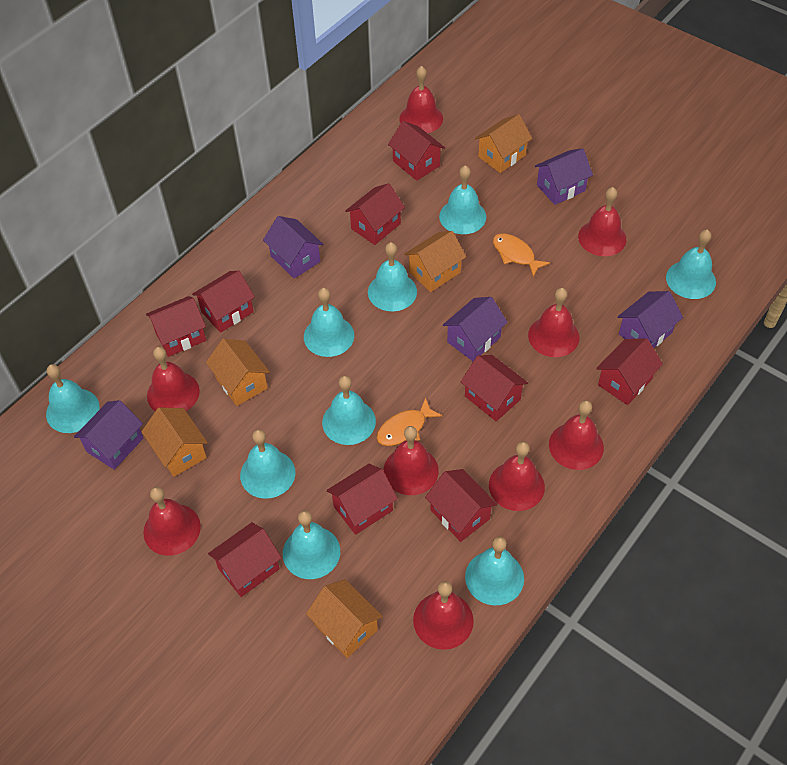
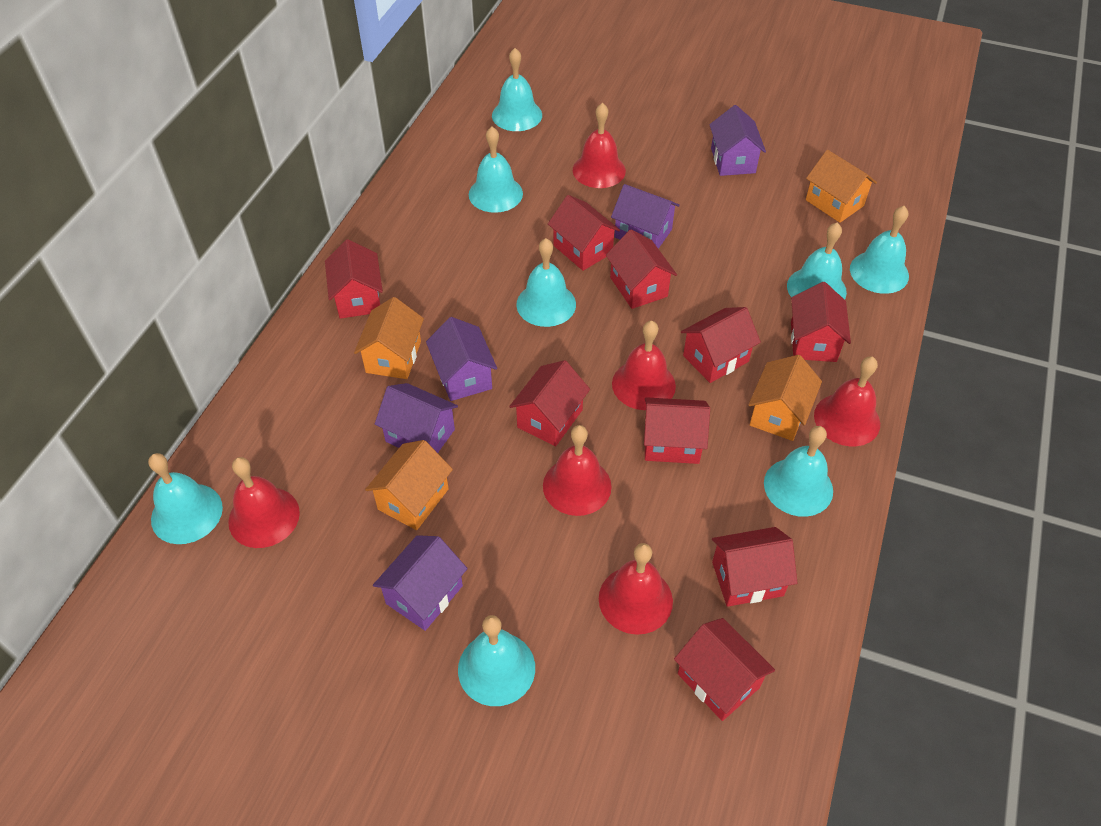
orange fish: 2 -> 0
orange house: 5 -> 4
red bell: 9 -> 6
turquoise bell: 9 -> 8

